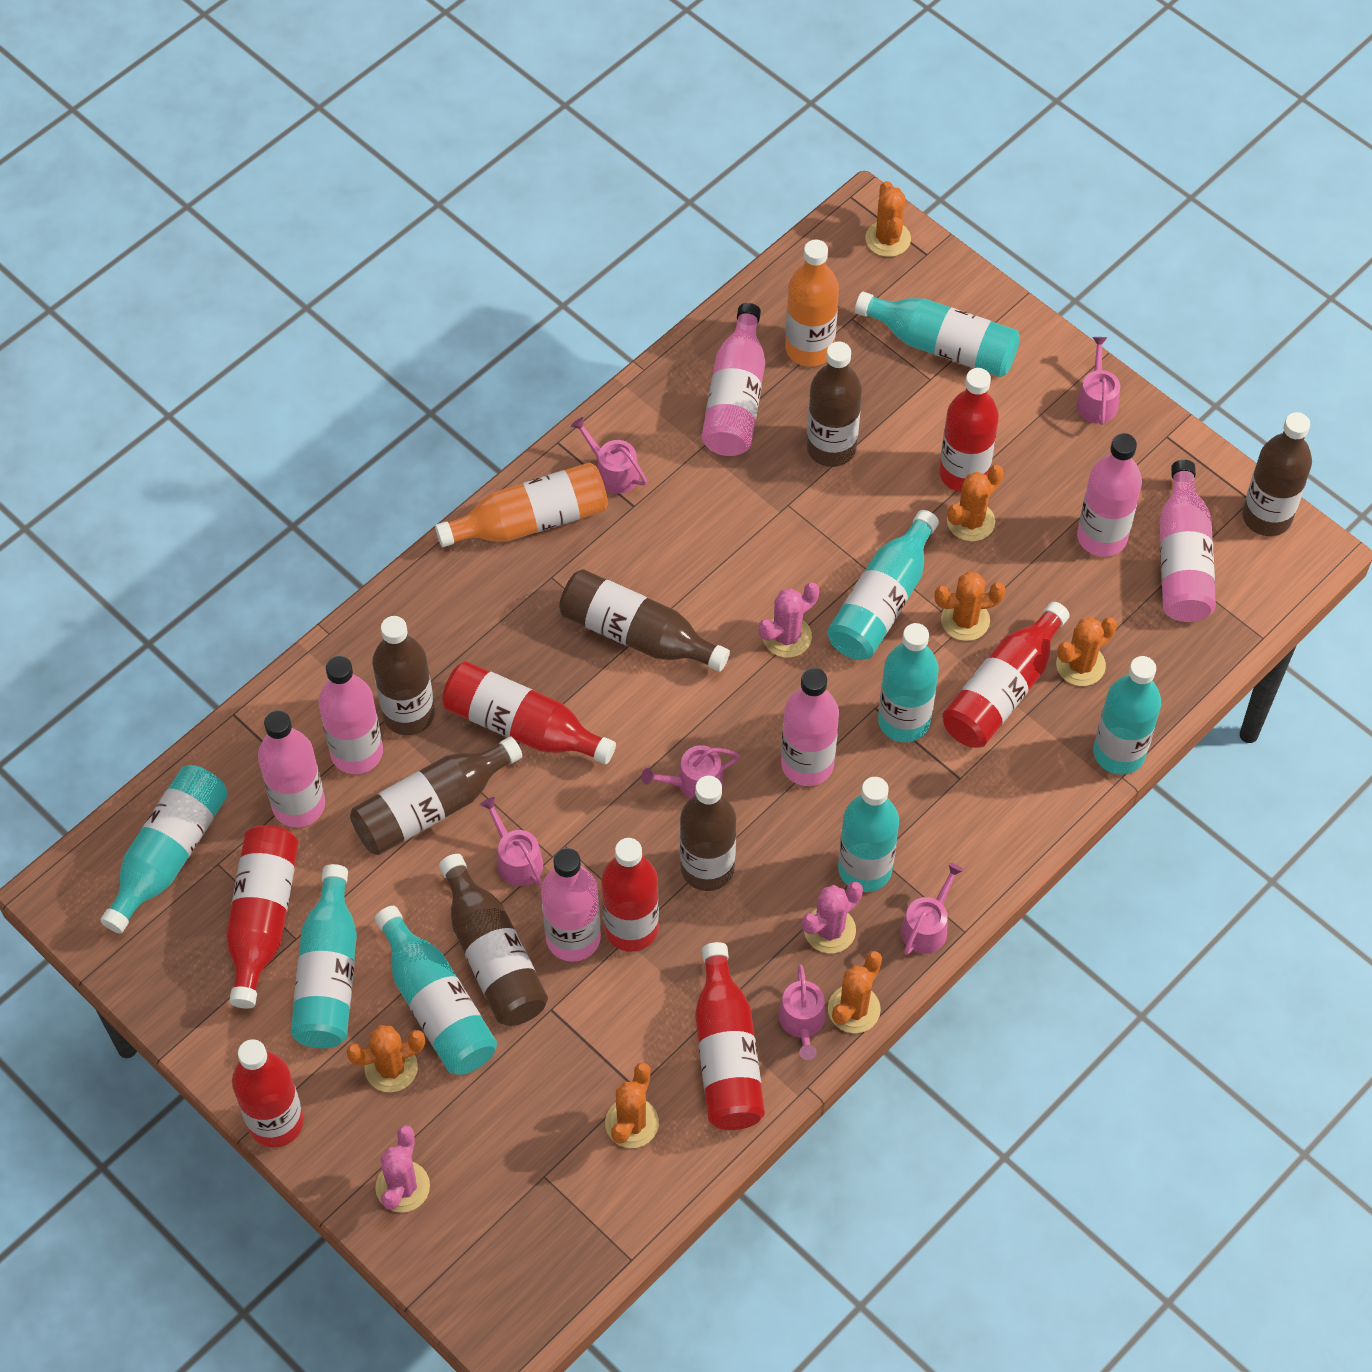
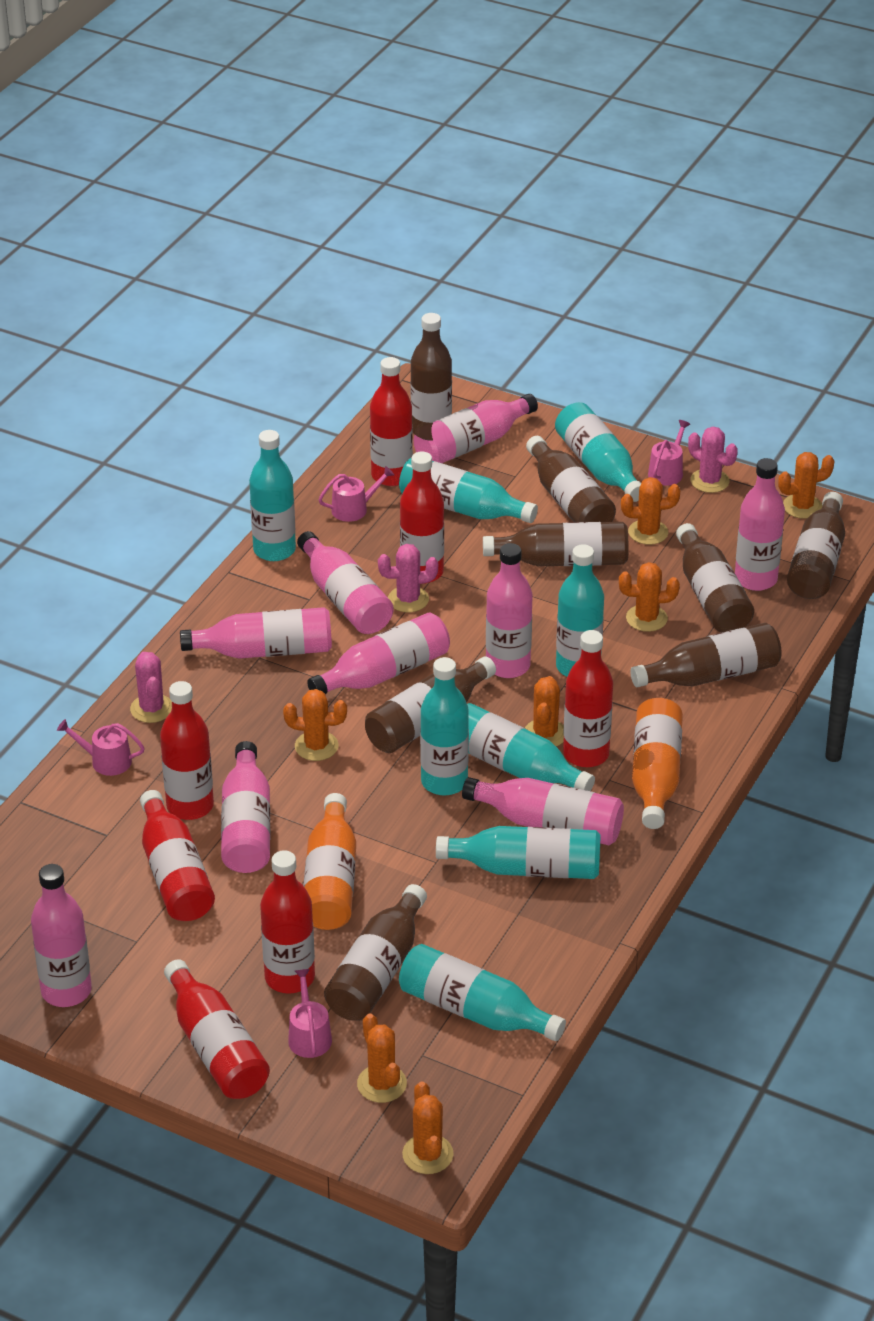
brown bottle: 7 -> 8
pink bottle: 7 -> 9
pink watering can: 6 -> 4

